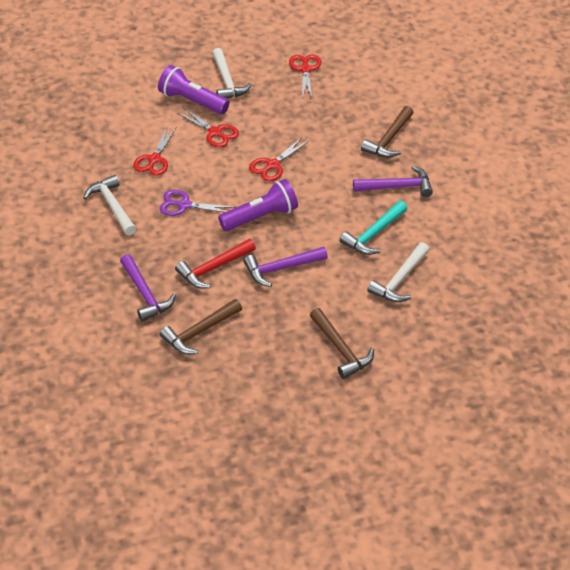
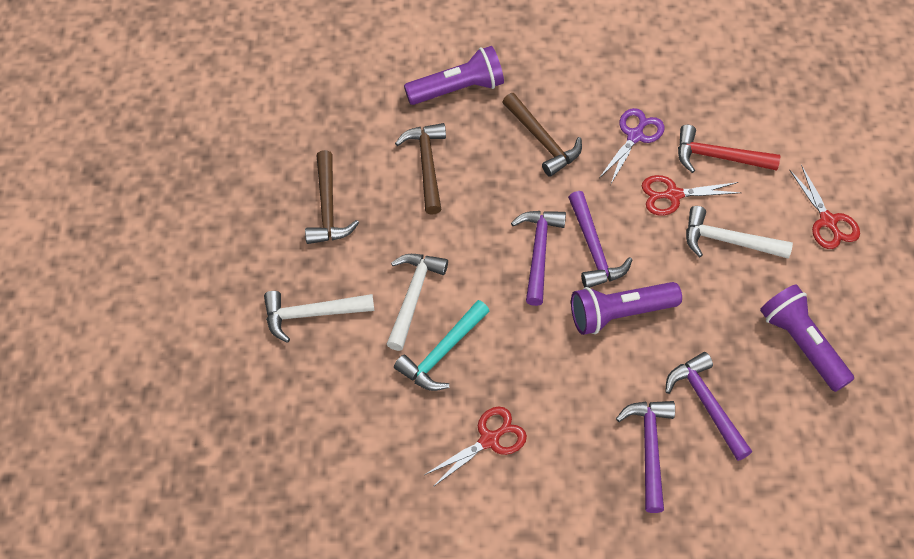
purple flashlight: 2 -> 3
purple hammer: 3 -> 4
red scissors: 4 -> 3

